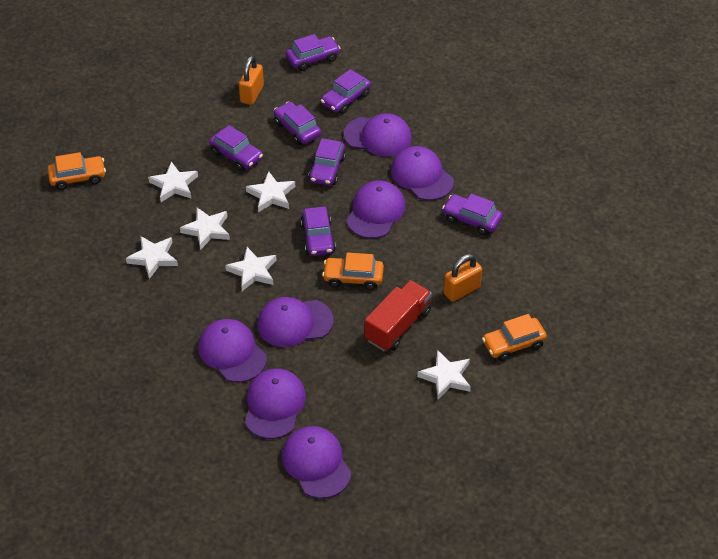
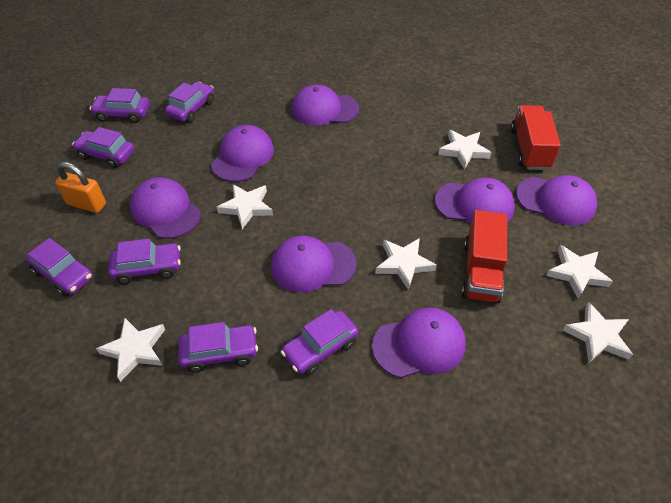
orange car: 3 -> 0
orange padlock: 2 -> 1
red truck: 1 -> 2

